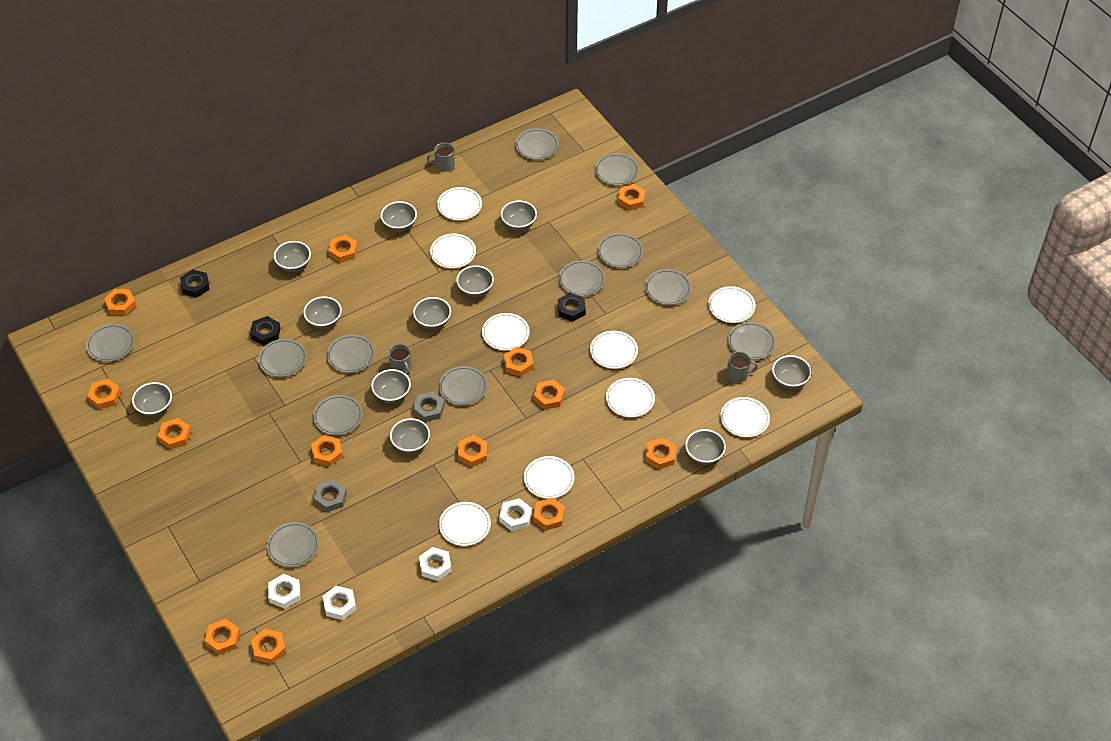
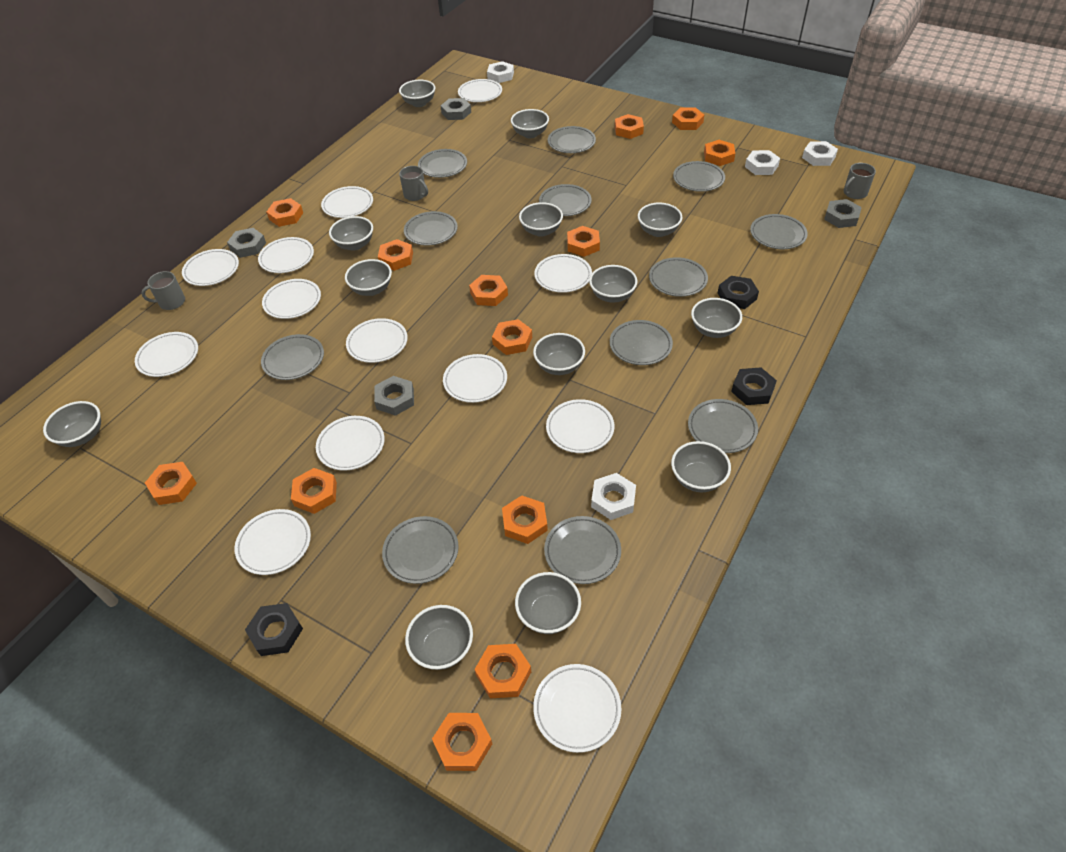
grey bowl: 11 -> 13
grey nut: 2 -> 4
white plate: 9 -> 13

